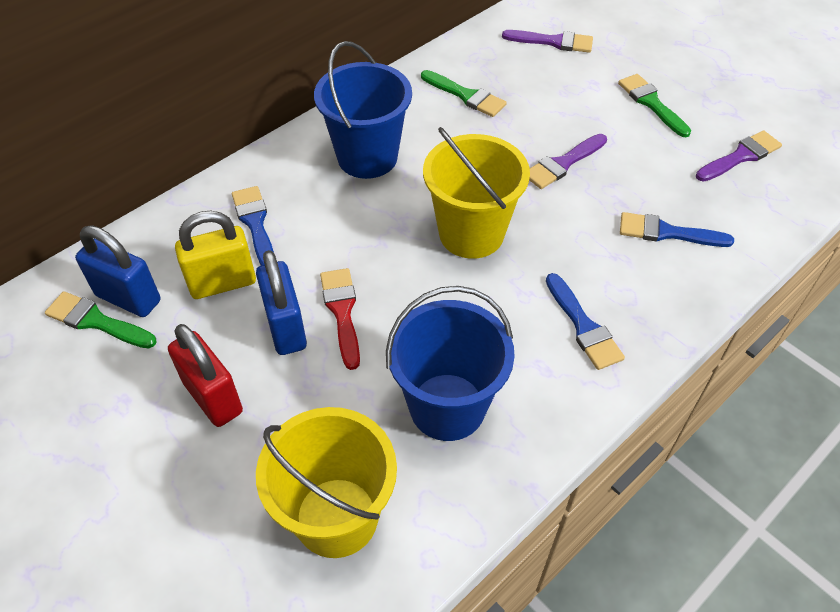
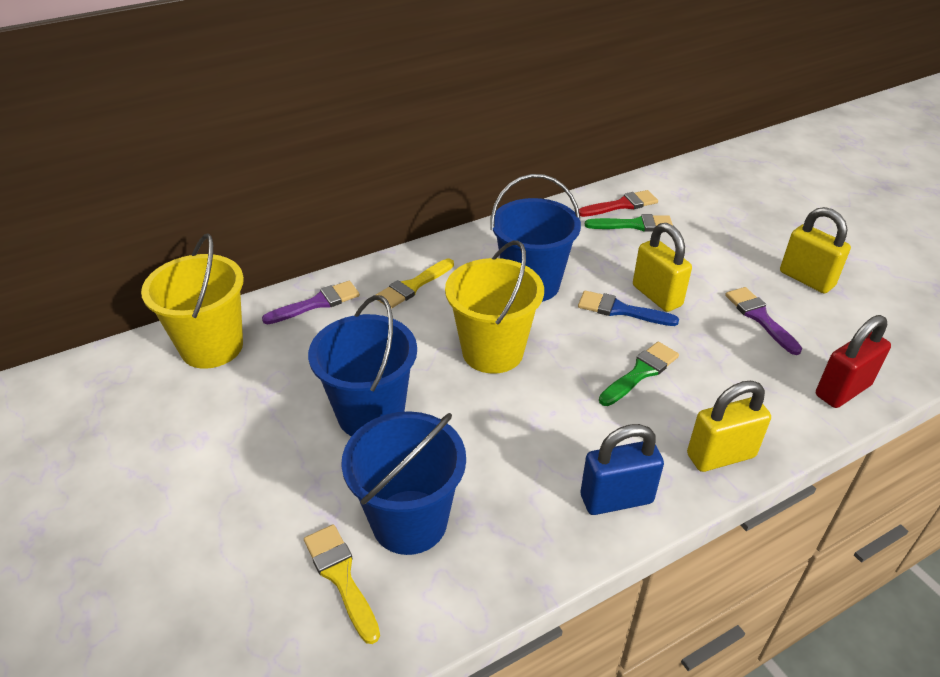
blue brush: 3 -> 1
blue bucket: 2 -> 3
blue padlock: 2 -> 1
green brush: 3 -> 2
purple brush: 3 -> 2
yellow brush: 0 -> 2
yellow padlock: 1 -> 3

